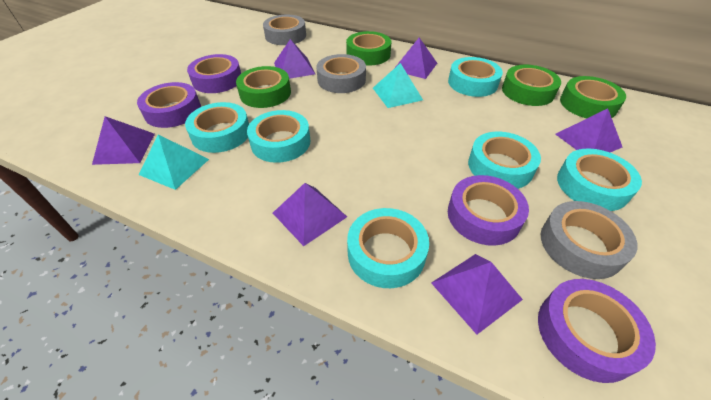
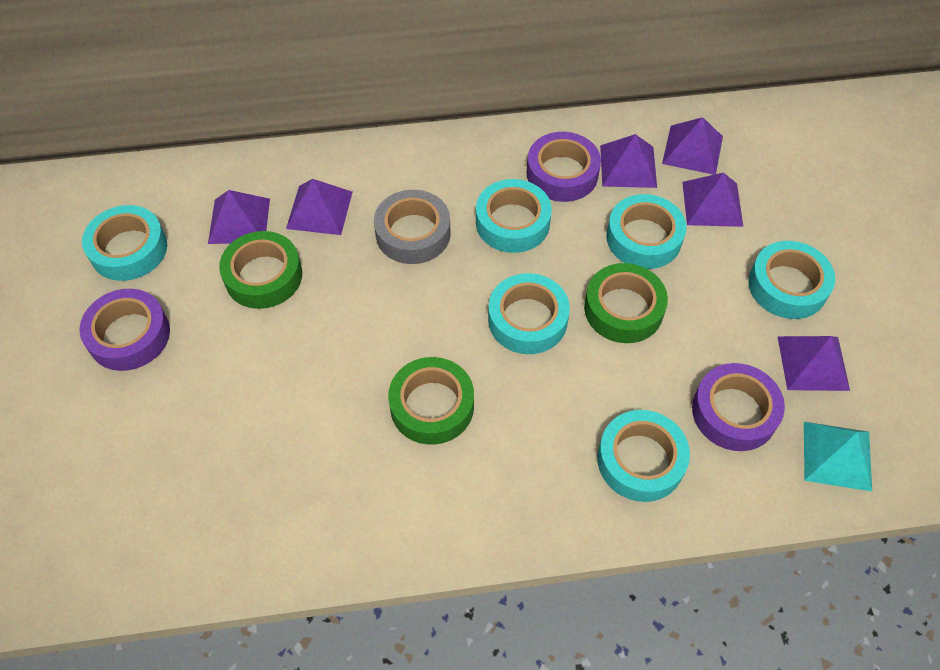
green tape: 4 -> 3
grey tape: 3 -> 1
purple tape: 4 -> 3
turquoise pyramid: 2 -> 1

